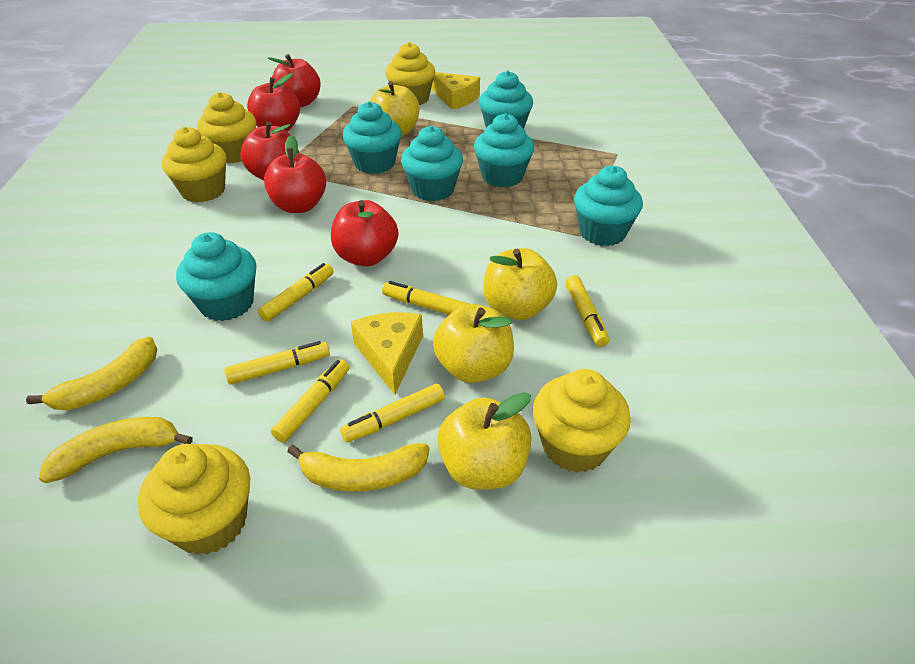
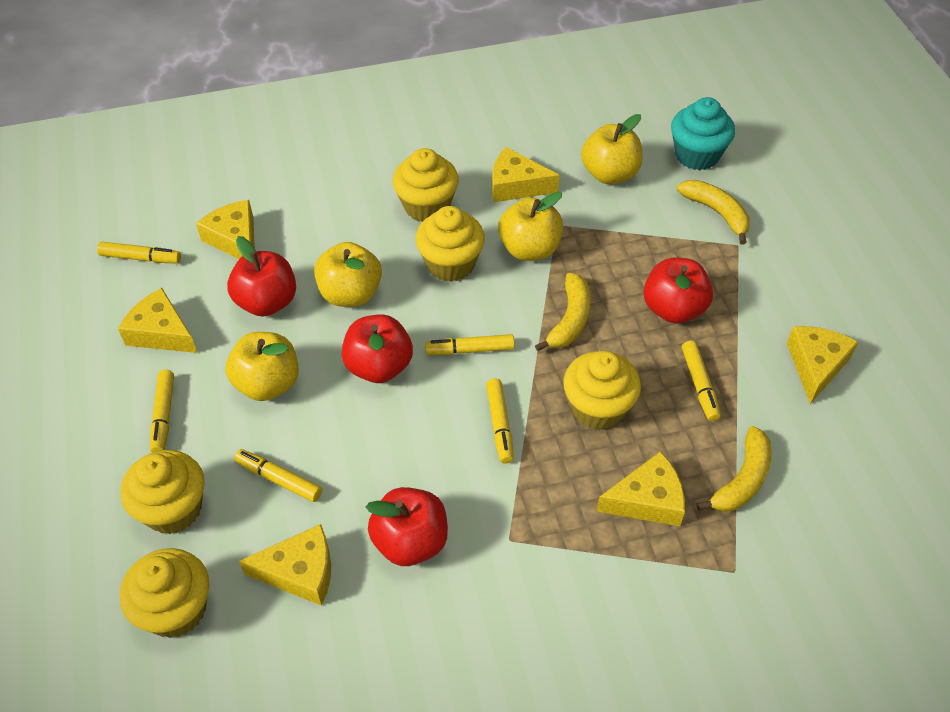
red apple: 5 -> 4
turquoise cupcake: 6 -> 1
yellow cheese: 2 -> 6

